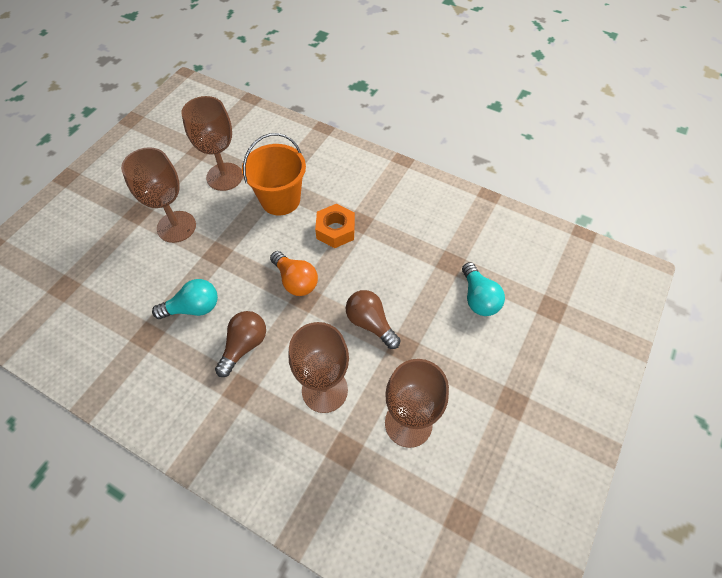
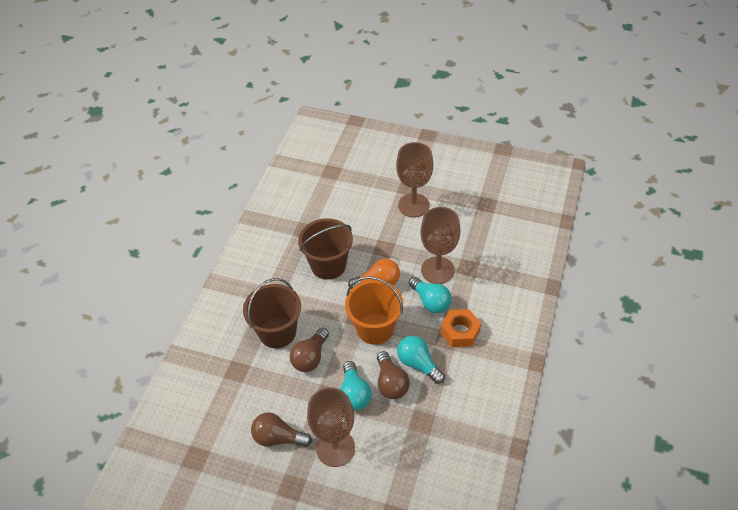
brown bucket: 0 -> 2
brown goblet: 4 -> 3
brown light bulb: 2 -> 3
turquoise light bulb: 2 -> 3

